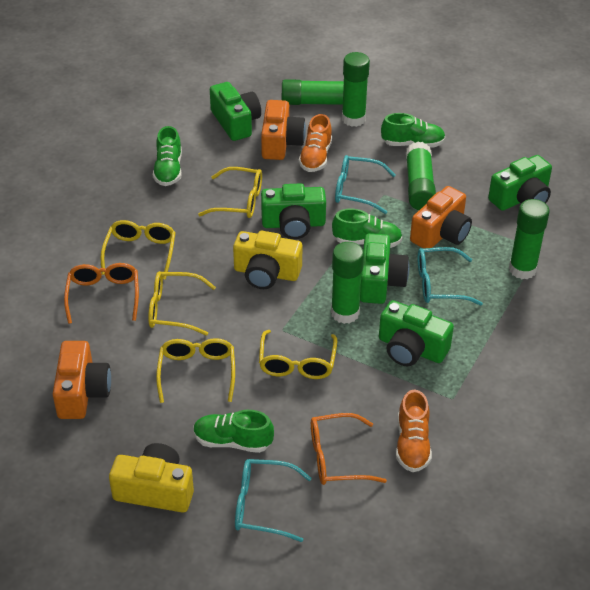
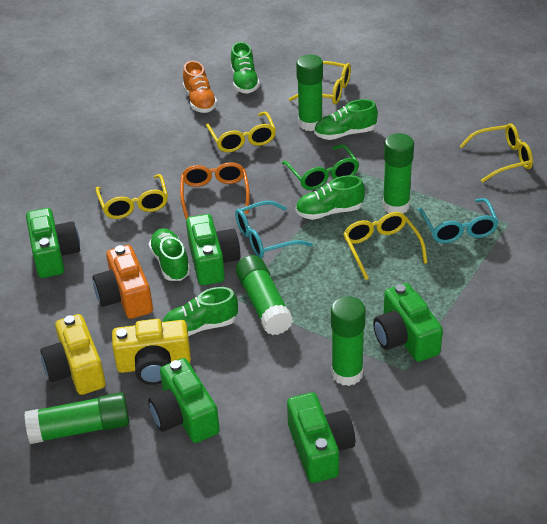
green glasses: 0 -> 1
green shoe: 4 -> 5
orange camera: 3 -> 1
orange glasses: 2 -> 1
orange shoe: 2 -> 1
turquoise glasses: 3 -> 2

